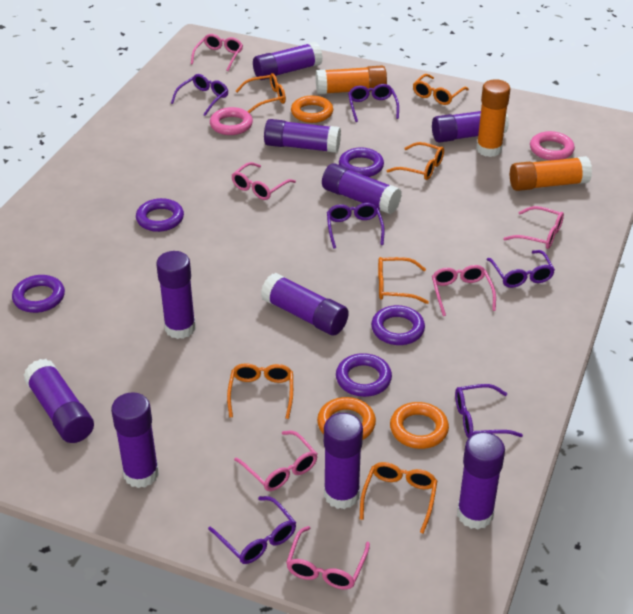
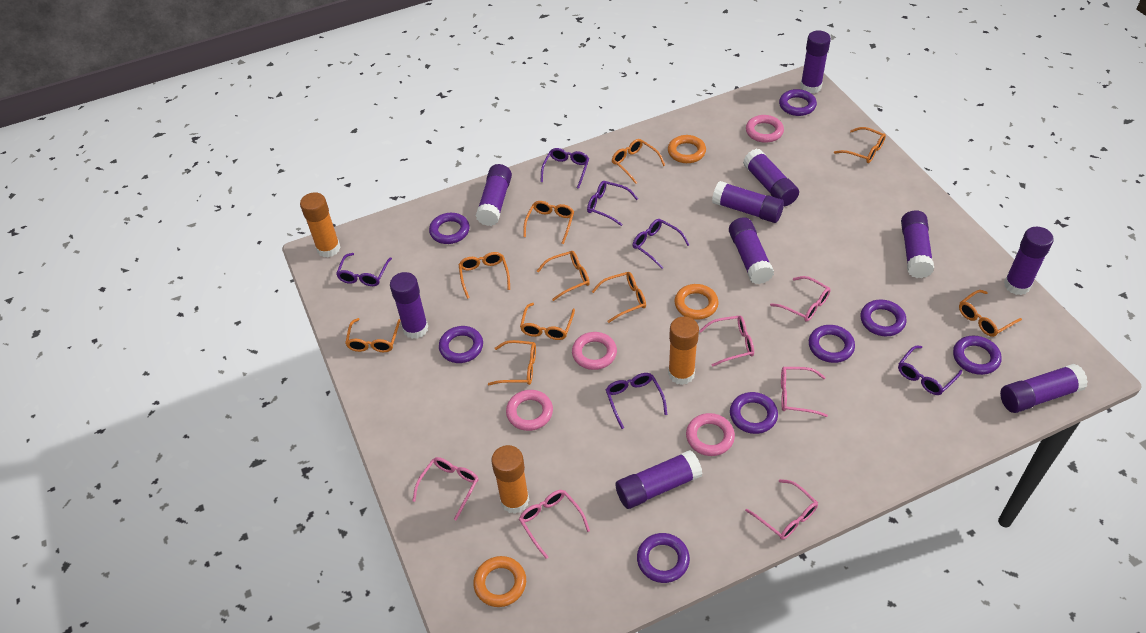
orange glasses: 6 -> 10
pink ring: 2 -> 4
purple ring: 5 -> 8

